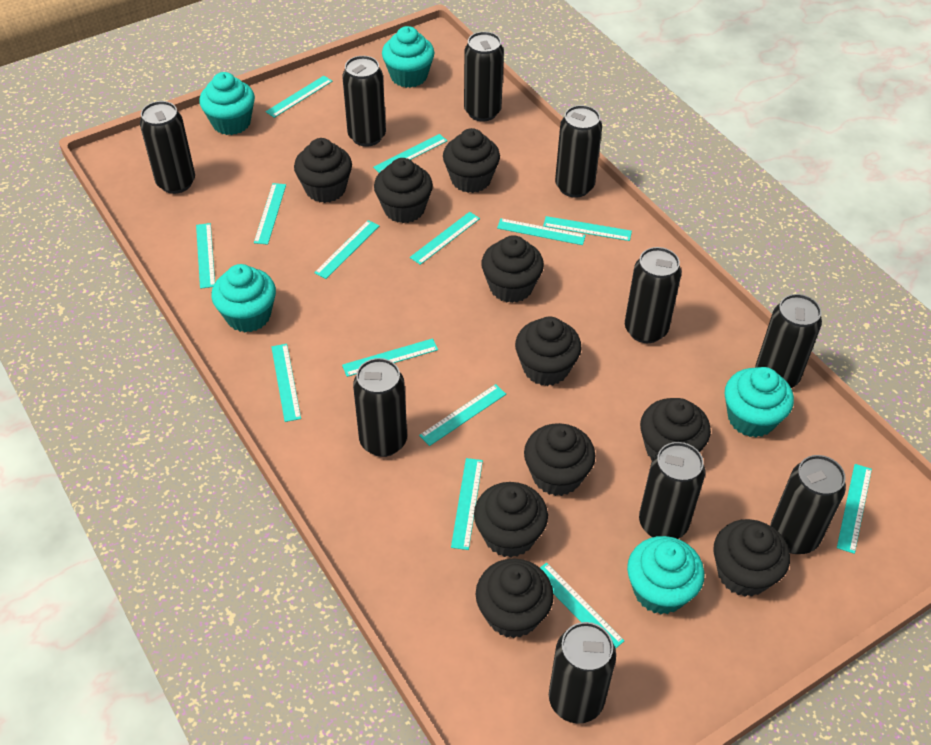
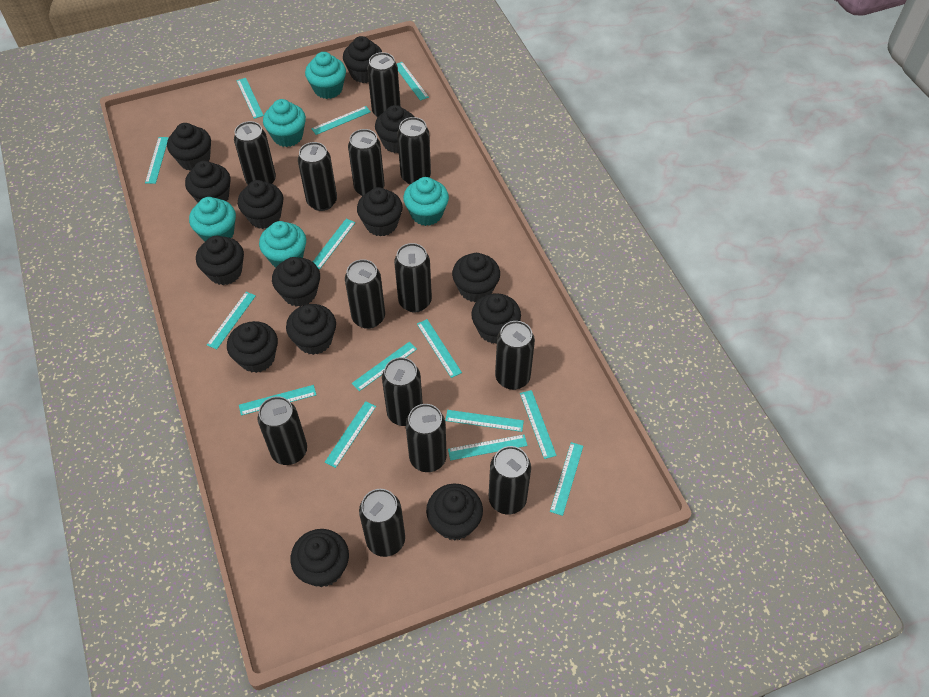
black can: 10 -> 13
black cupcake: 10 -> 14

